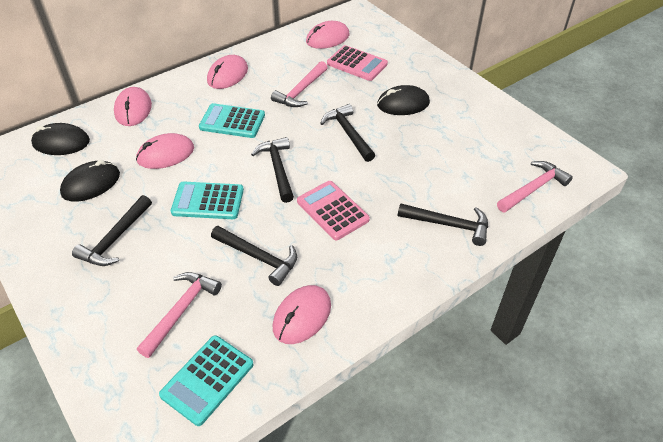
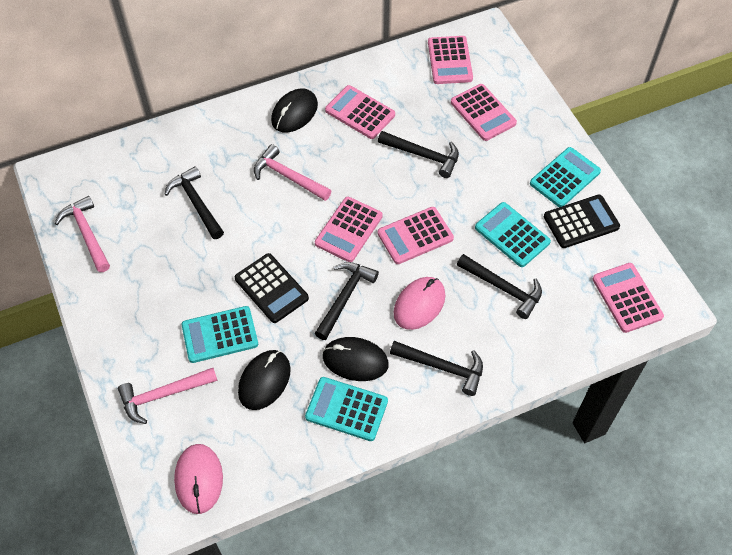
black calculator: 0 -> 2
pink calculator: 2 -> 6
pink mouse: 5 -> 2
turquoise calculator: 3 -> 4

